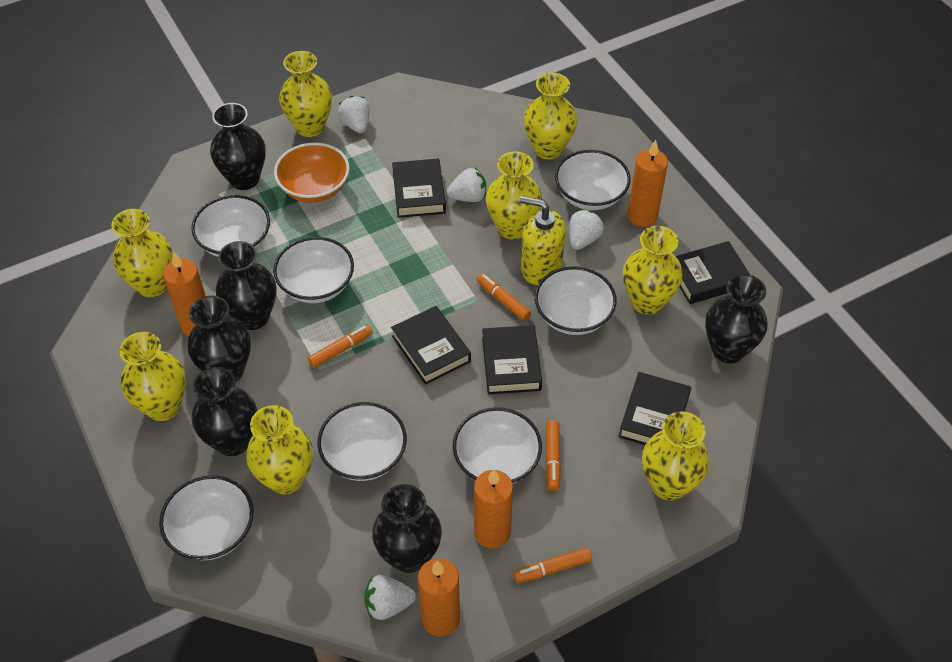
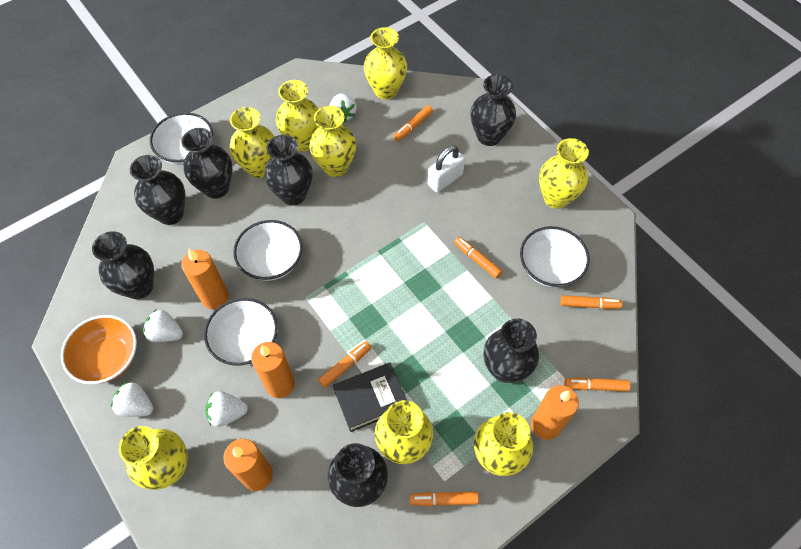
black book: 5 -> 1
black vase: 6 -> 7
orange marker: 4 -> 6
white bowl: 7 -> 4
white padlock: 0 -> 1
yellow soap dispenser: 1 -> 0

